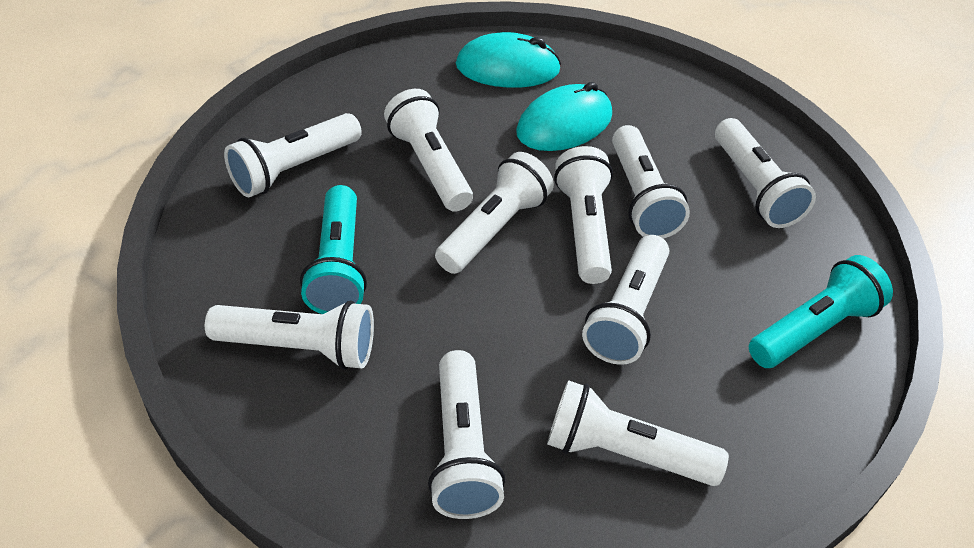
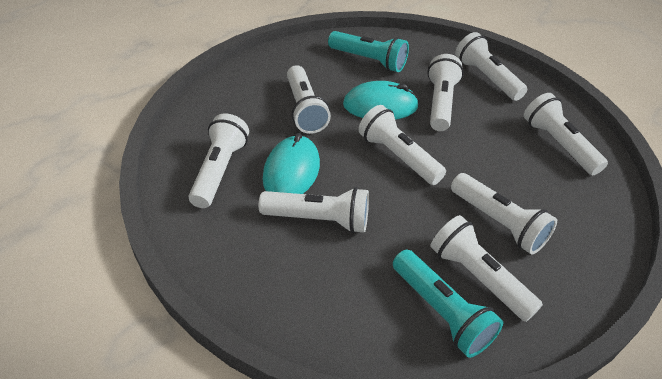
white flashlight: 10 -> 9

